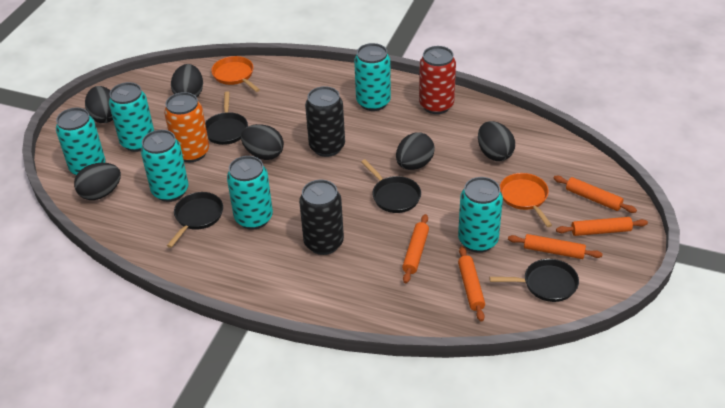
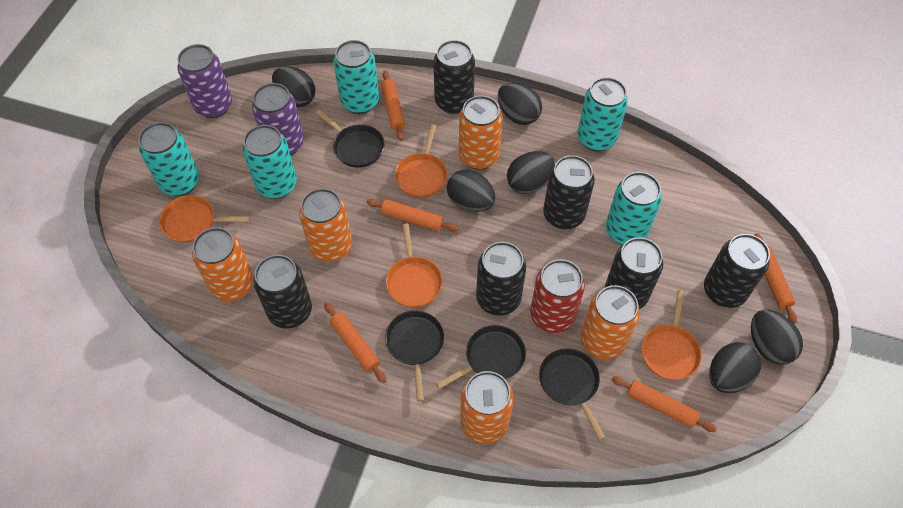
black can: 2 -> 6
orange can: 1 -> 5
orange pan: 2 -> 4
purple can: 0 -> 2
turquoise can: 6 -> 5

